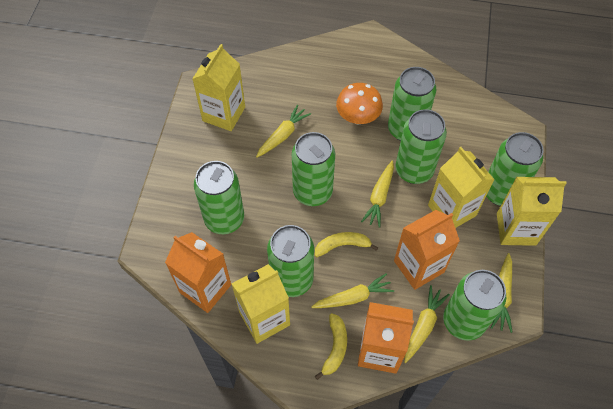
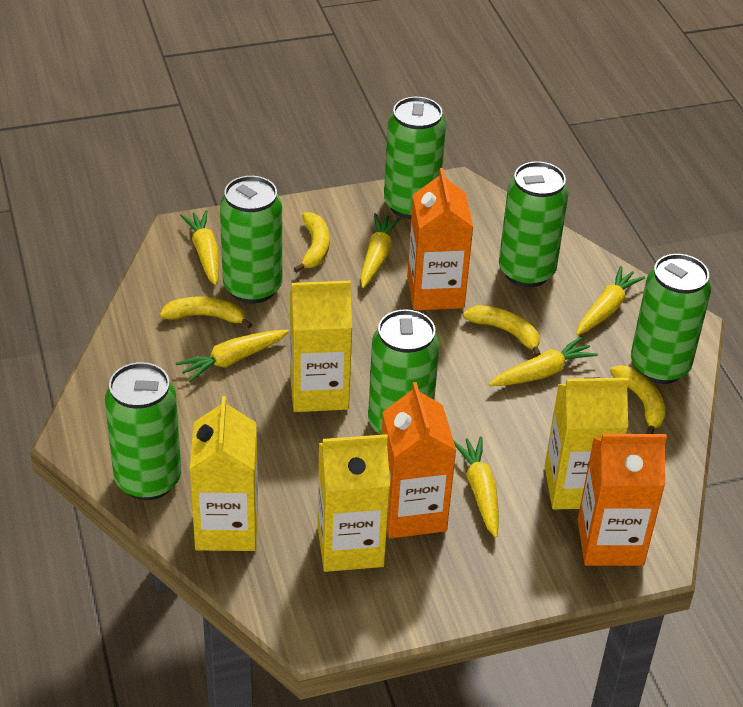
green can: 7 -> 6
orange mushroom: 1 -> 0
yellow banana: 2 -> 4
yellow carrot: 5 -> 6

